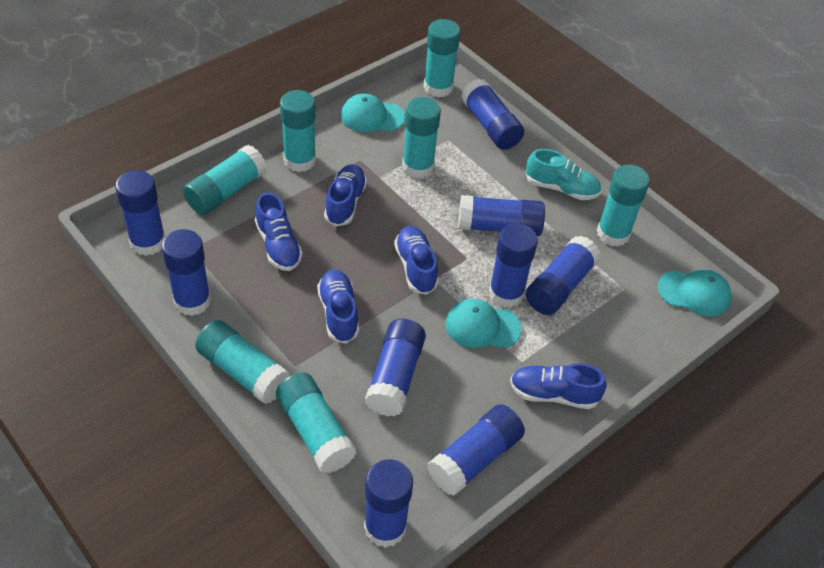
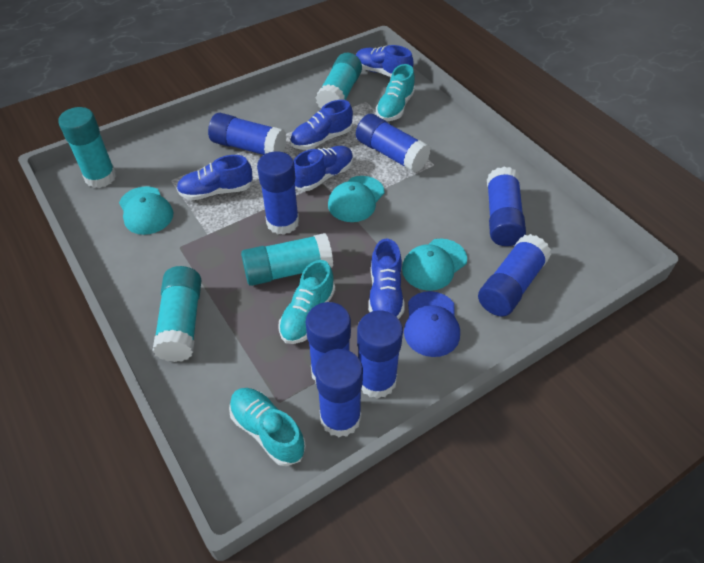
blue cap: 0 -> 1
blue glue stick: 9 -> 8
turquoise glue stick: 7 -> 4
turquoise shoe: 1 -> 3

